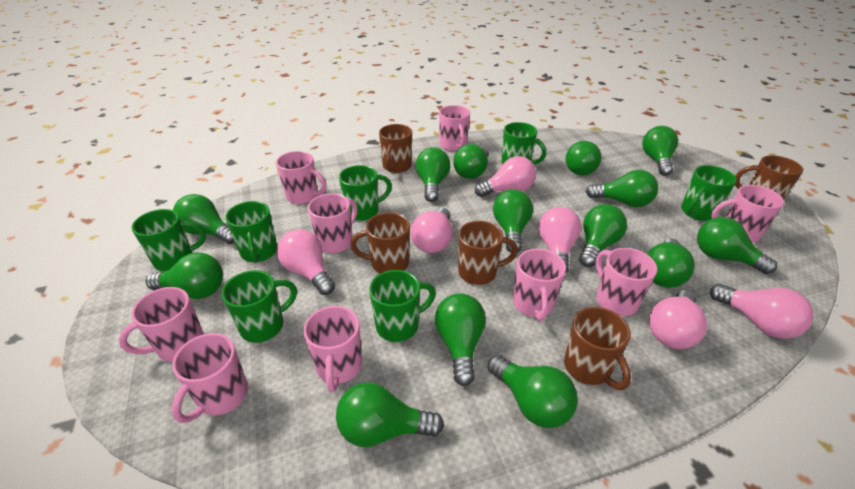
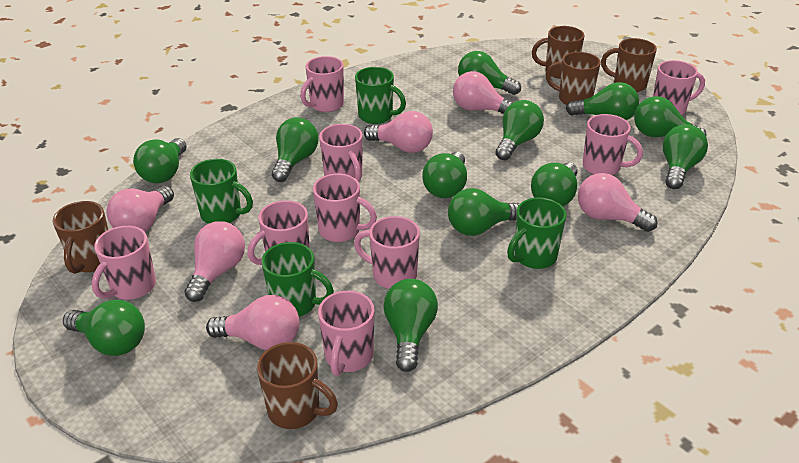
green light bulb: 14 -> 12
green mug: 7 -> 4

